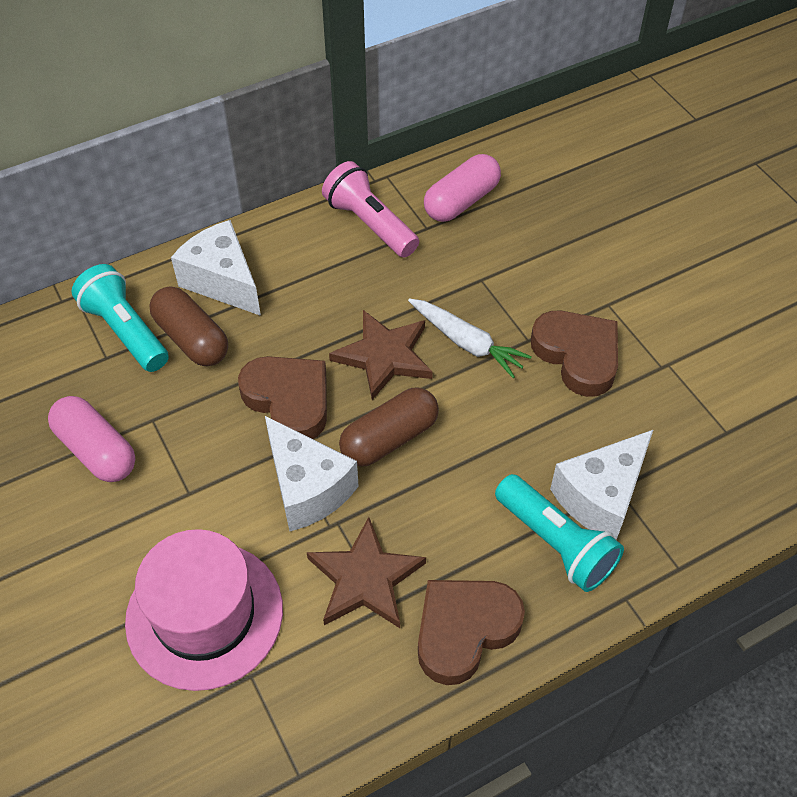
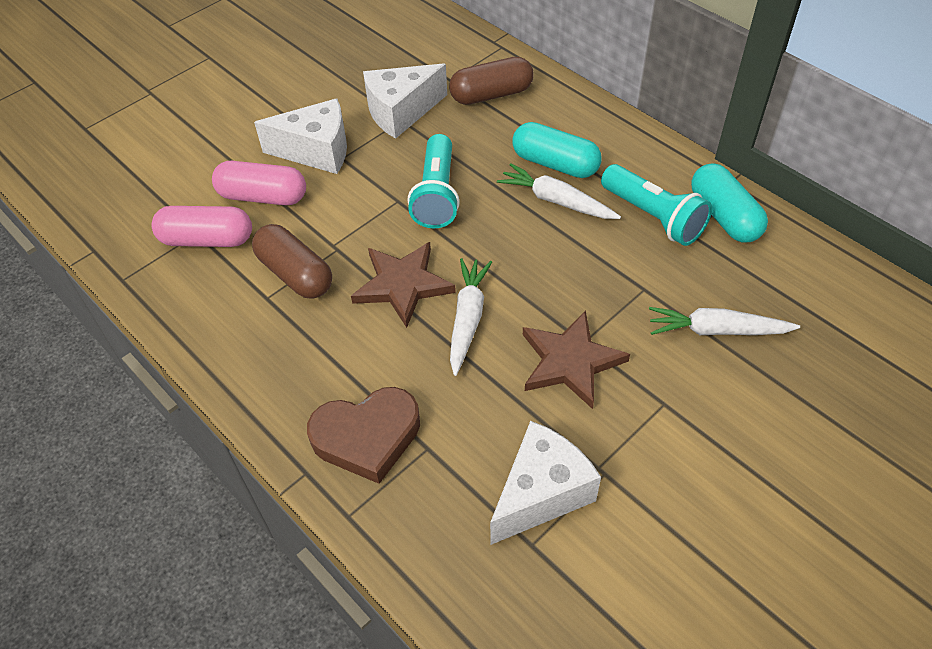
brown heart: 3 -> 1
pink flashlight: 1 -> 0
pink hat: 1 -> 0
turquoise capsule: 0 -> 2
white carrot: 1 -> 3

